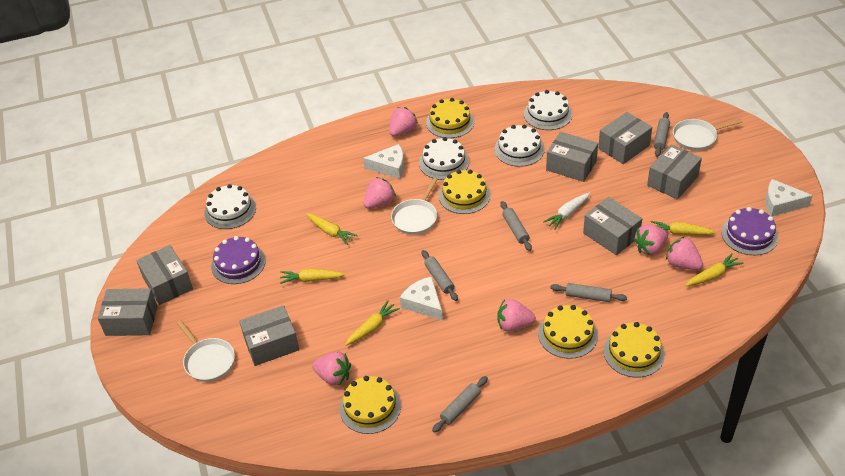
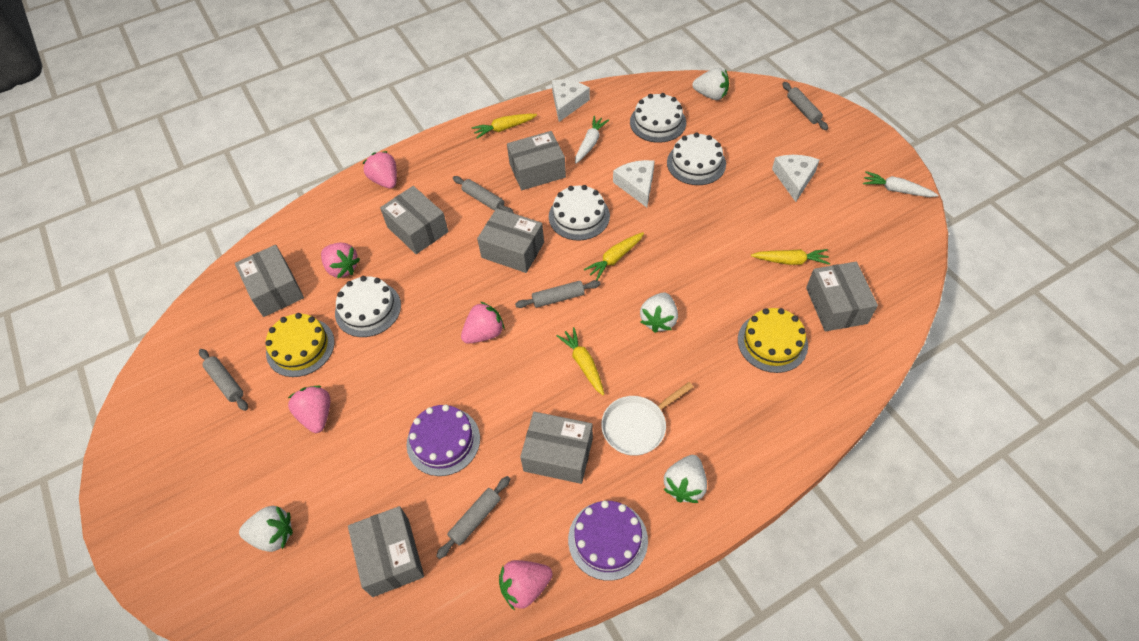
pink strawberry: 6 -> 5
white carrot: 1 -> 2
white pan: 3 -> 1
white strawberry: 0 -> 4
yellow cake: 5 -> 2
yellow carrot: 5 -> 4

